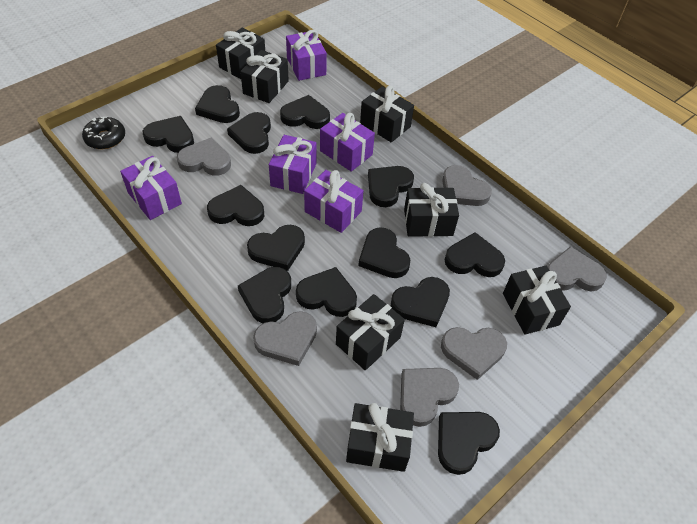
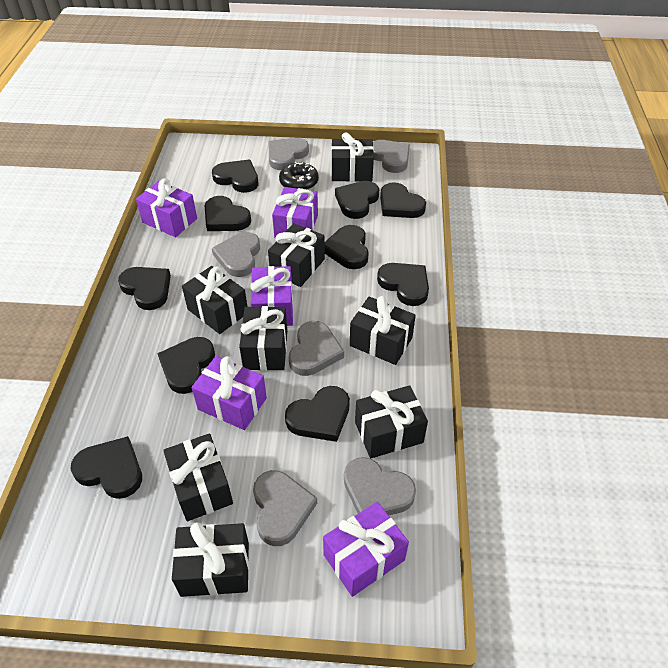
black gift: 7 -> 8
black heart: 13 -> 10

